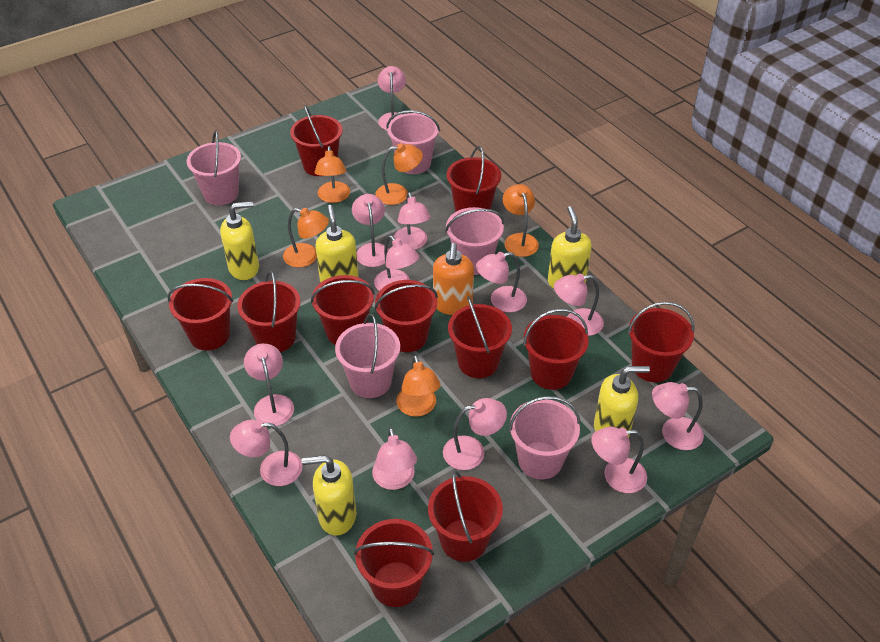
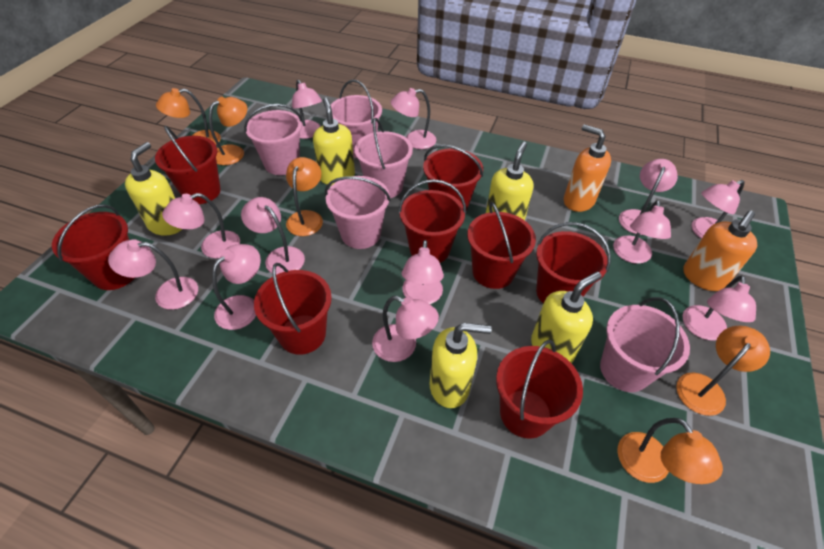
orange soap dispenser: 1 -> 2
red bucket: 11 -> 8

